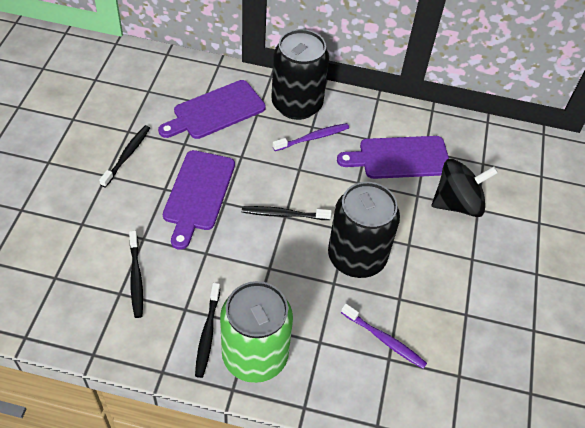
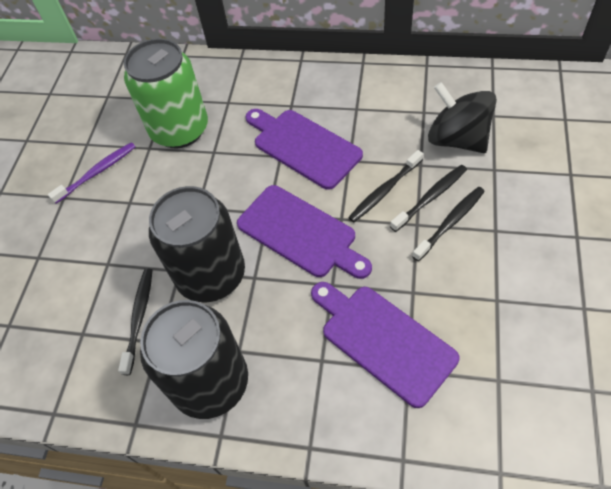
purple toothbrush: 2 -> 1

